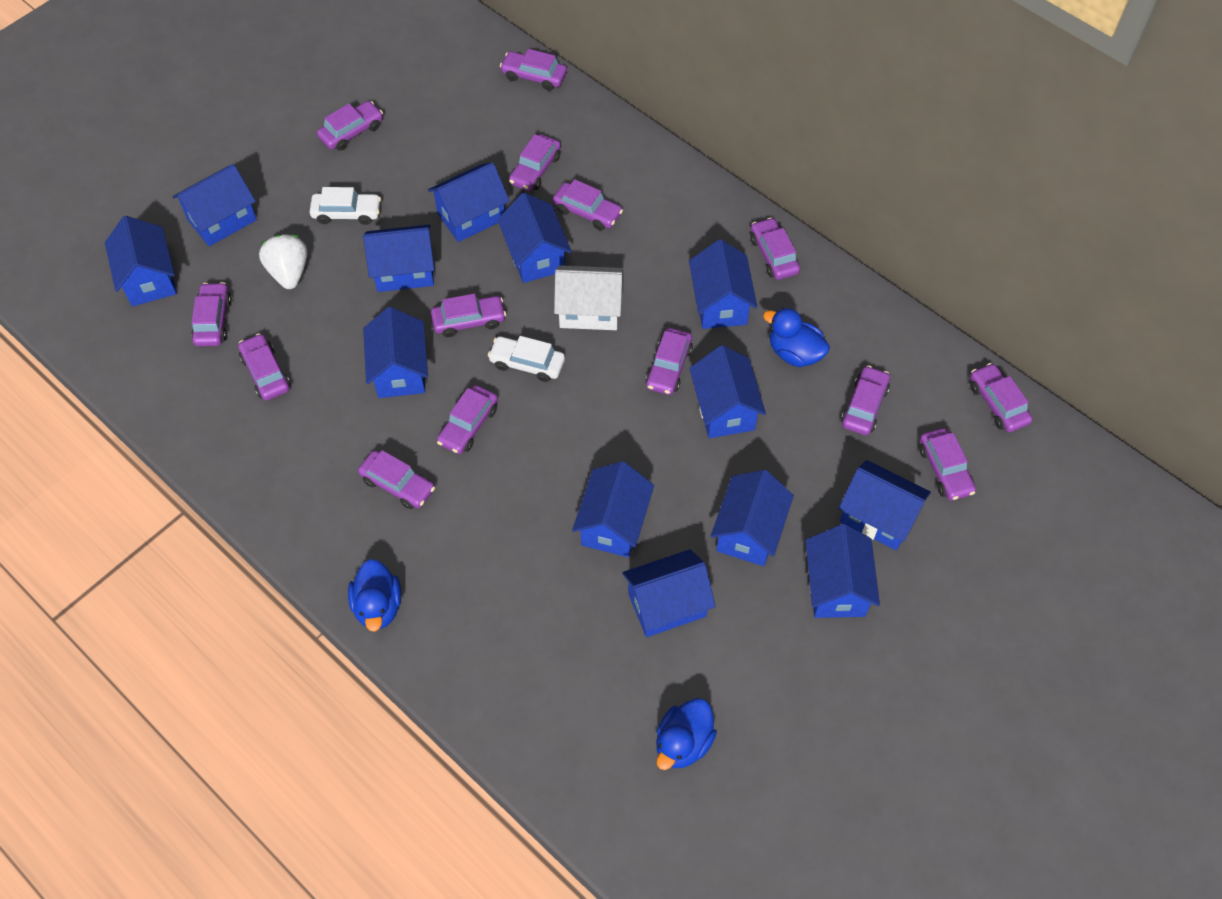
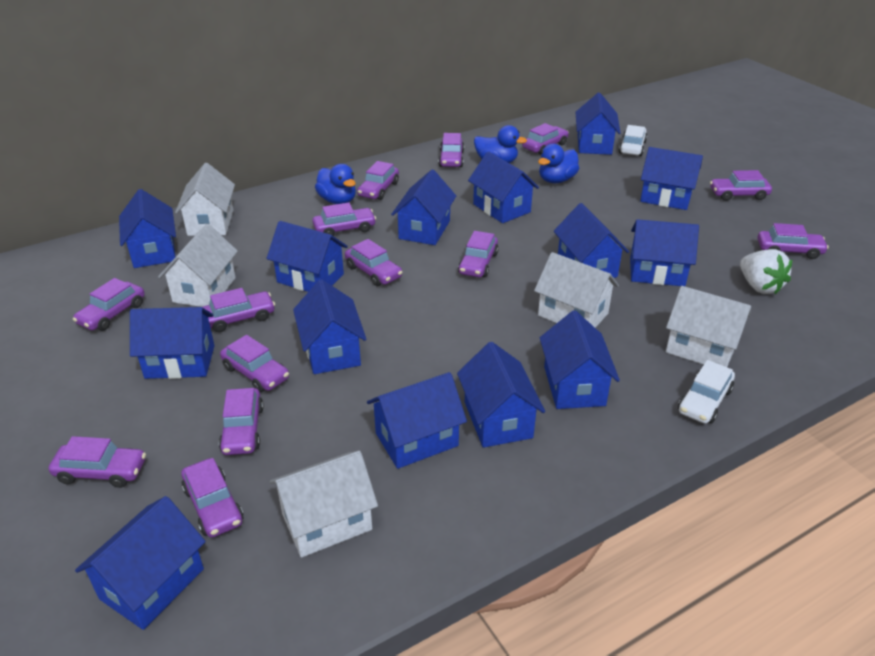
blue house: 13 -> 14
white house: 1 -> 5

